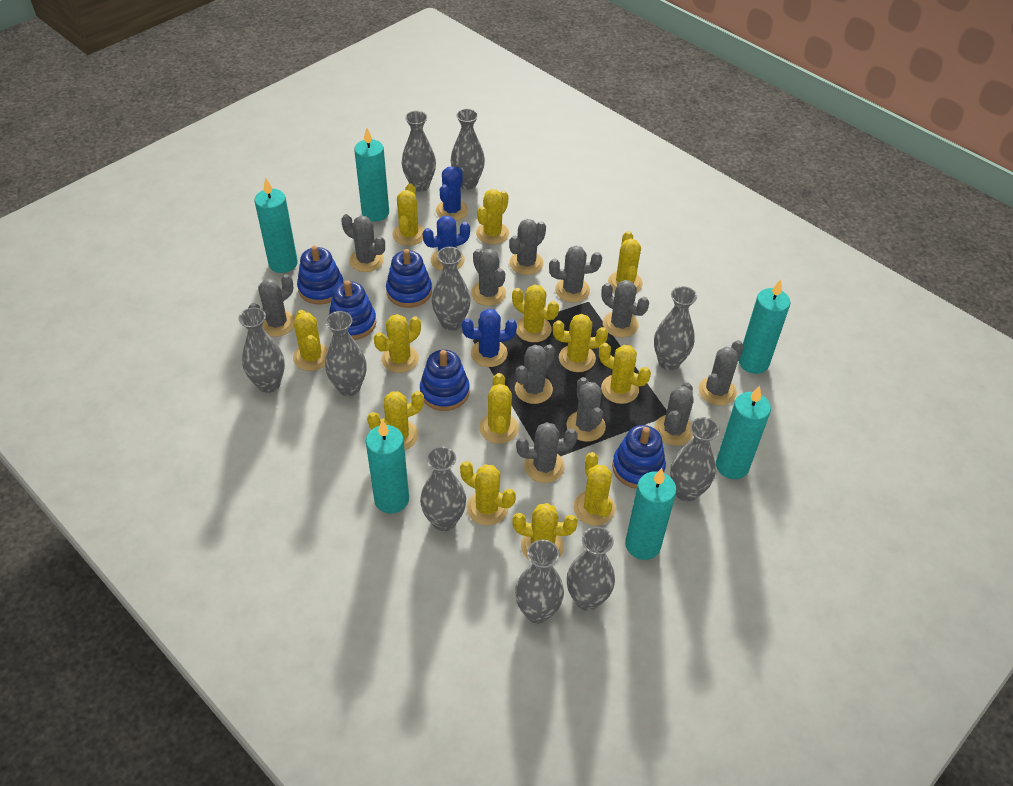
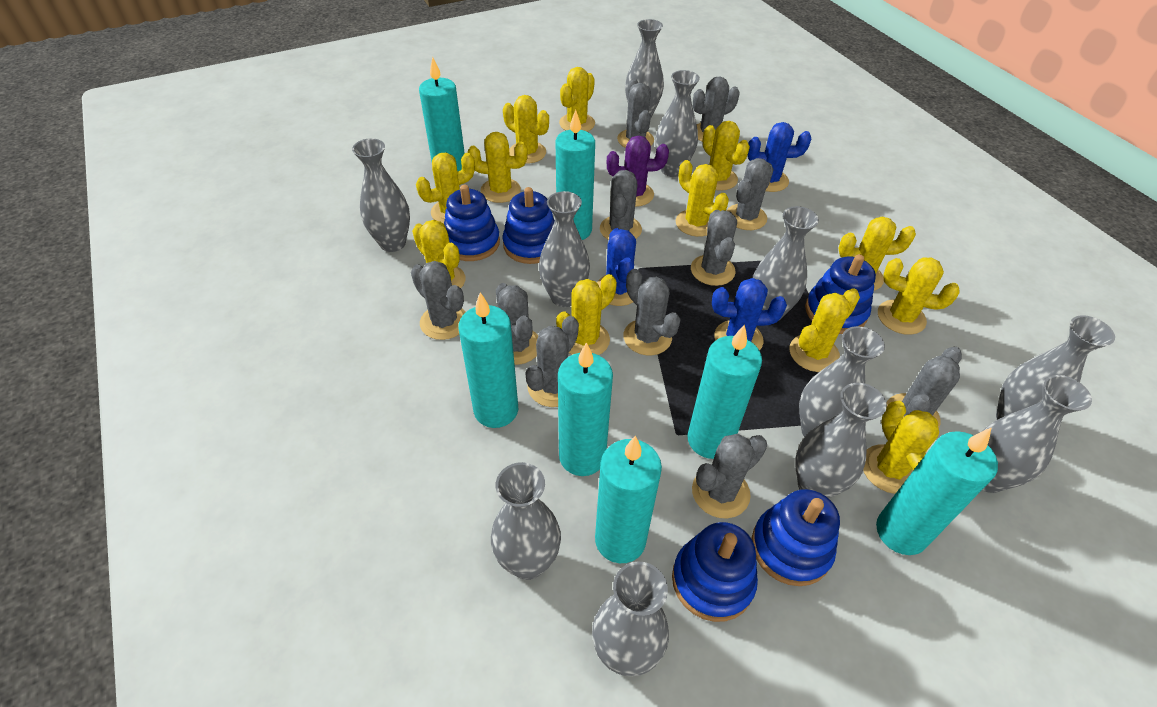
grey vase: 10 -> 11
purple cactus: 0 -> 1
turquoise candle: 6 -> 7
yellow cactus: 13 -> 12

